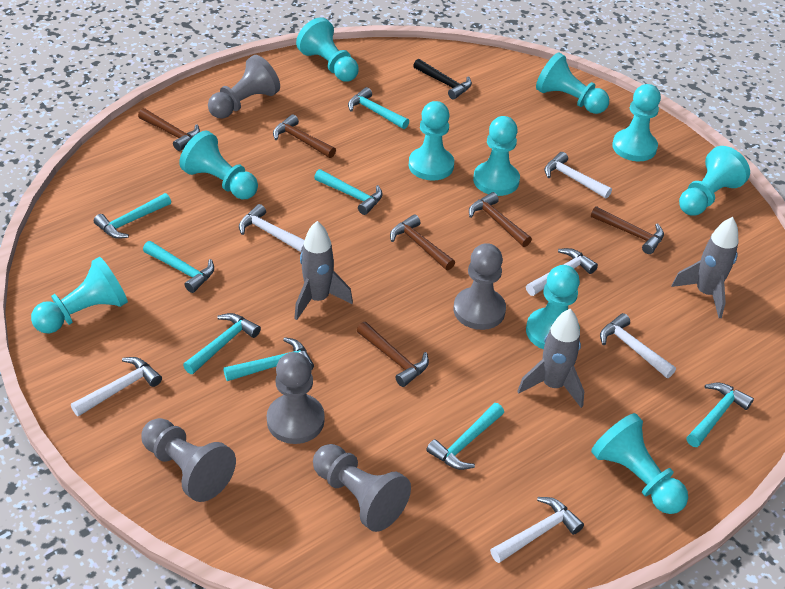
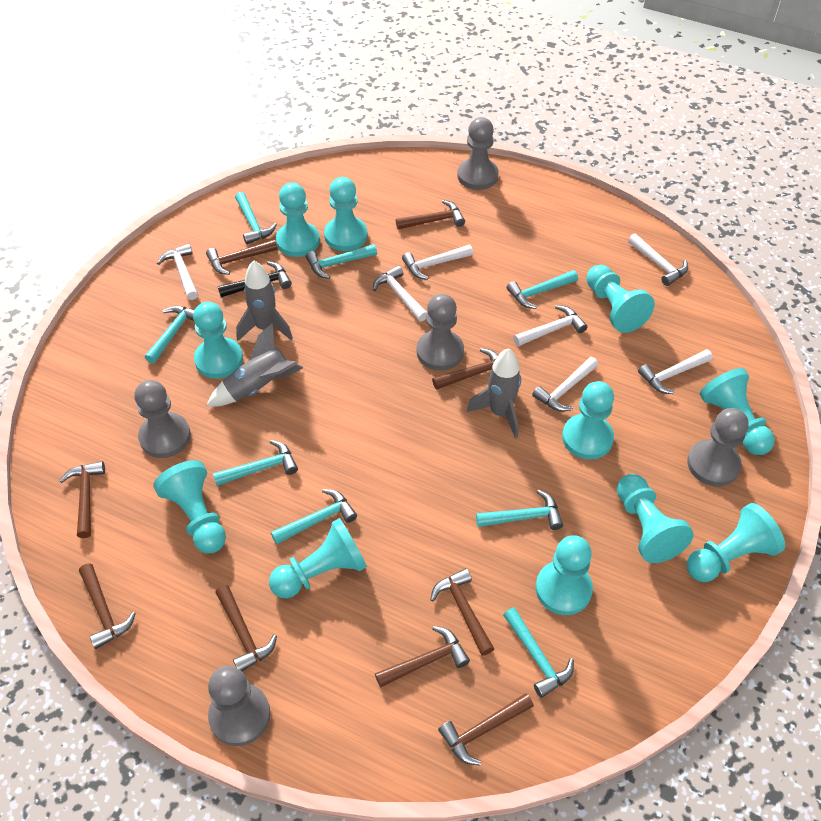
brown hammer: 6 -> 9
turquoise pawn: 10 -> 11
white hammer: 6 -> 7

